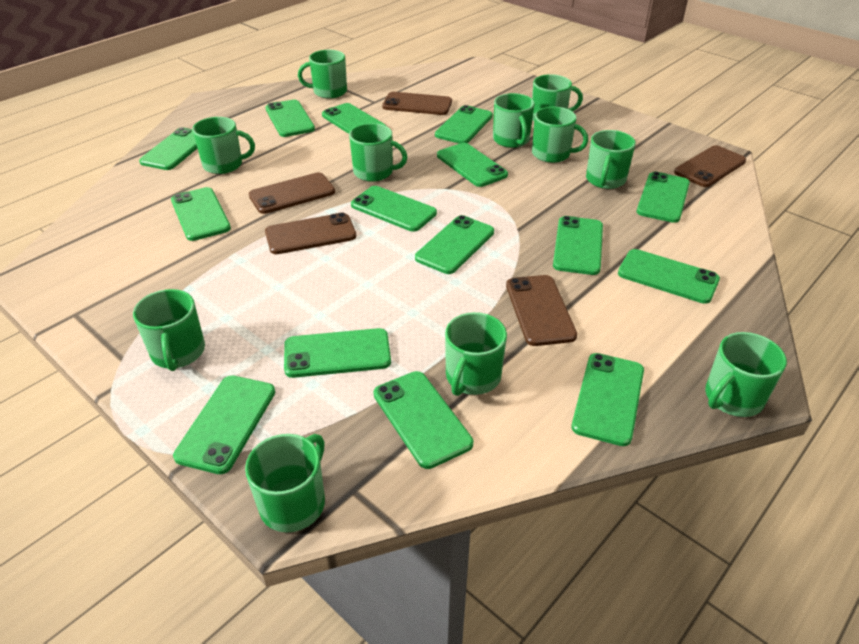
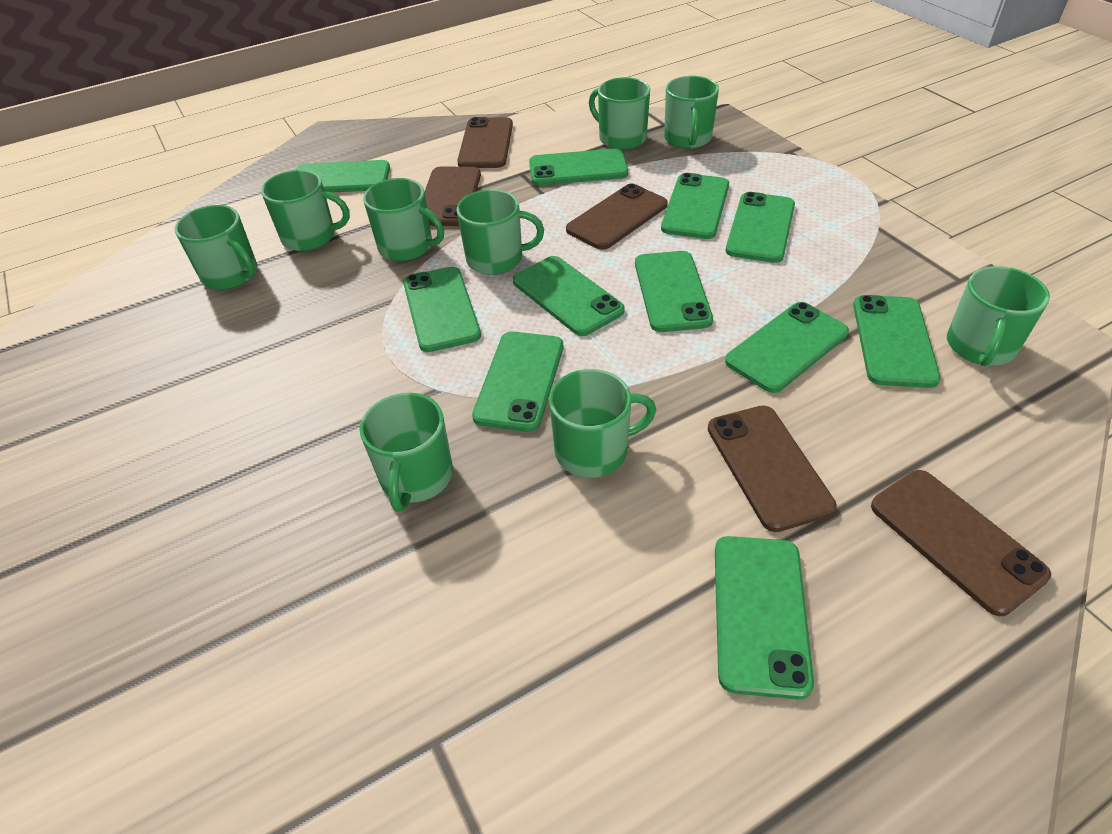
green mug: 11 -> 9
green phone: 15 -> 11

